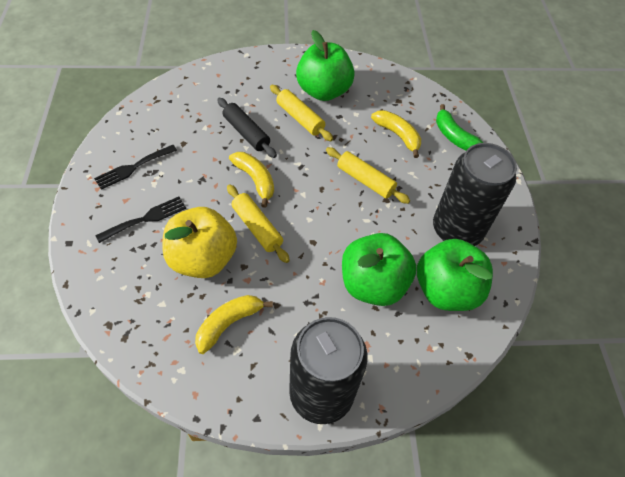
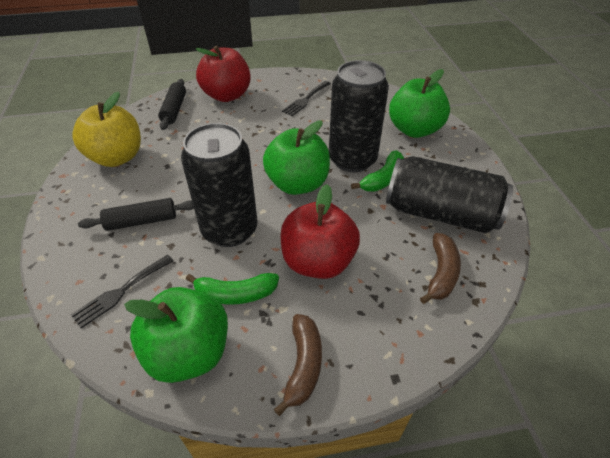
black can: 2 -> 3
black rolling pin: 1 -> 2
brown banana: 0 -> 2
green banana: 1 -> 2
red apple: 0 -> 2
yellow banana: 3 -> 0
yellow rolling pin: 3 -> 0

